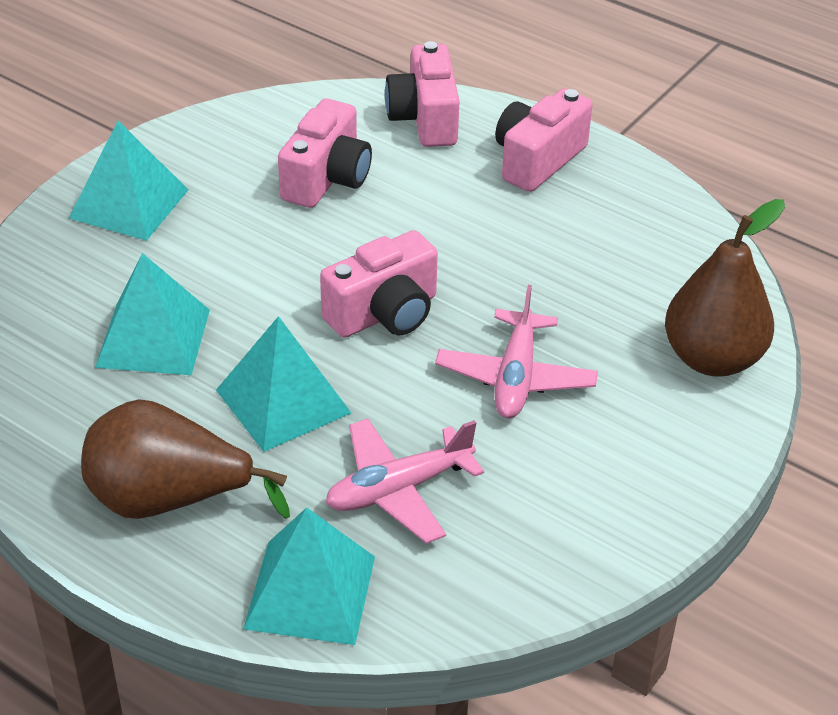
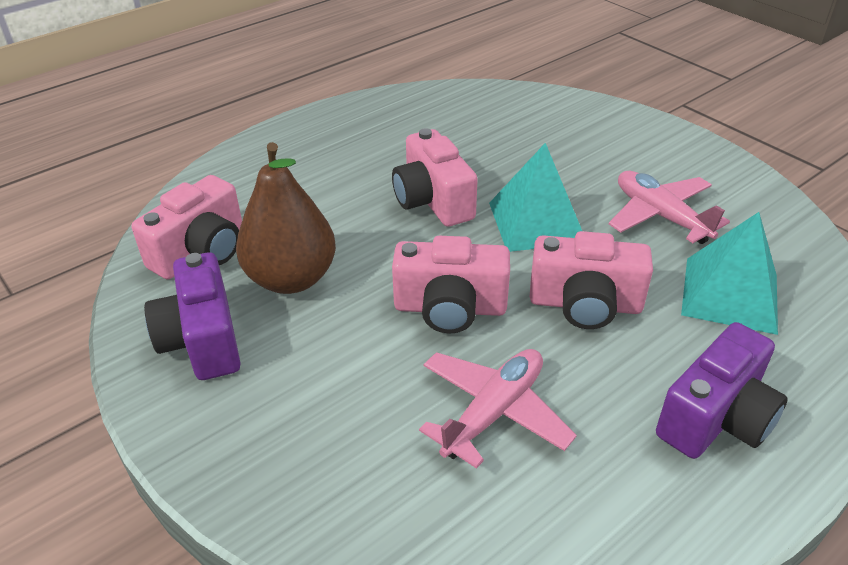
brown pear: 2 -> 1
purple camera: 0 -> 2
turquoise pyramid: 4 -> 2

